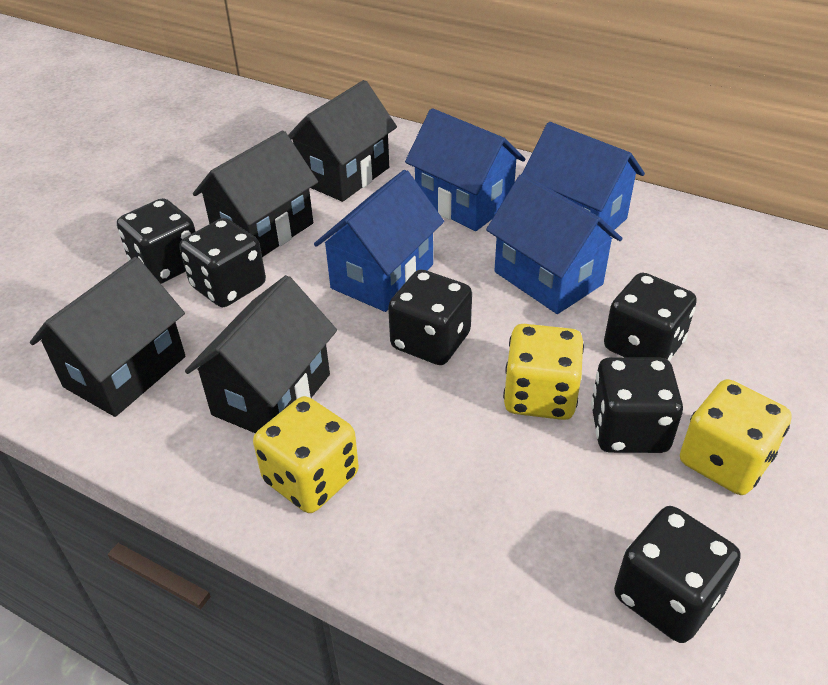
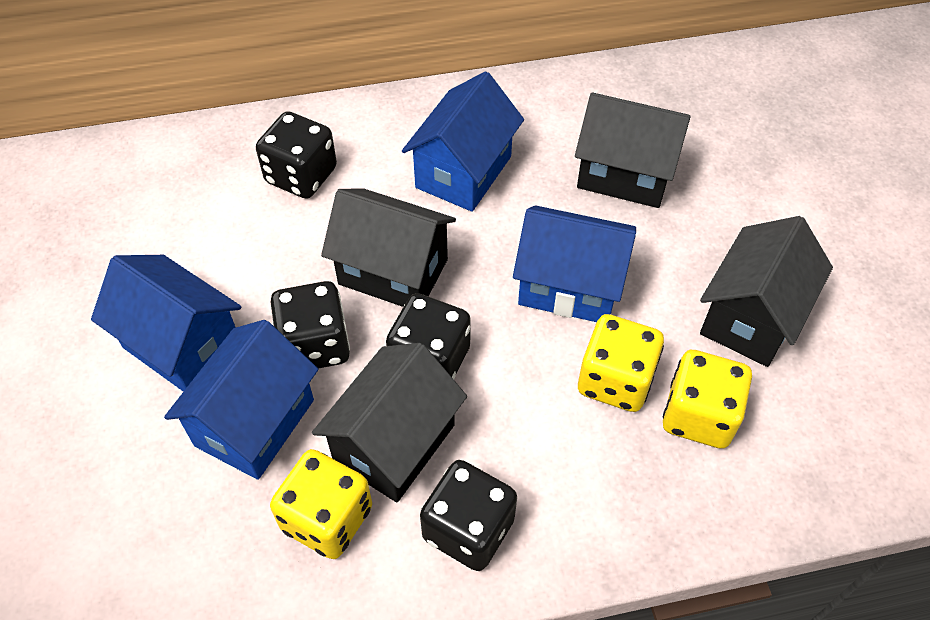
black dice: 6 -> 4

